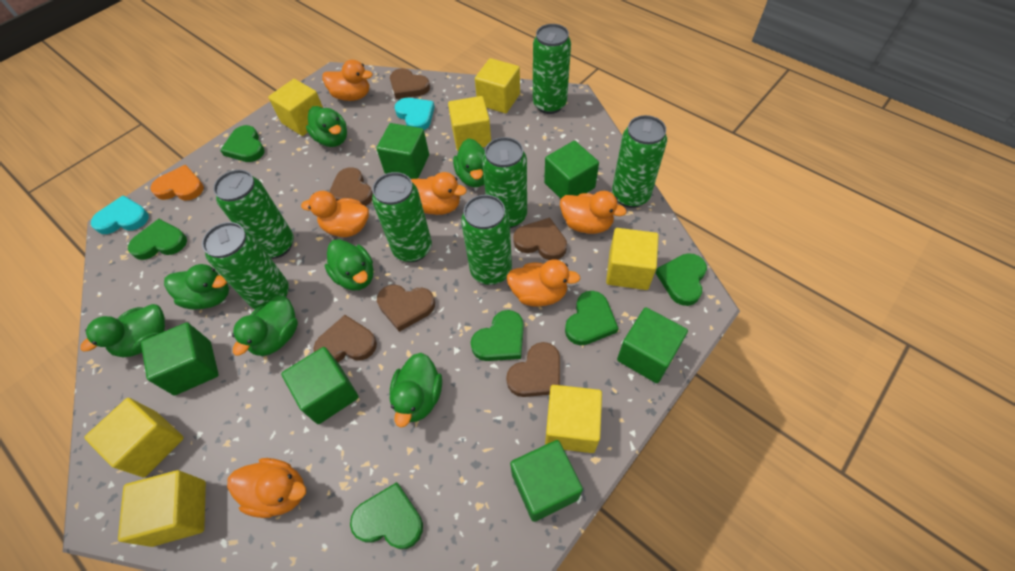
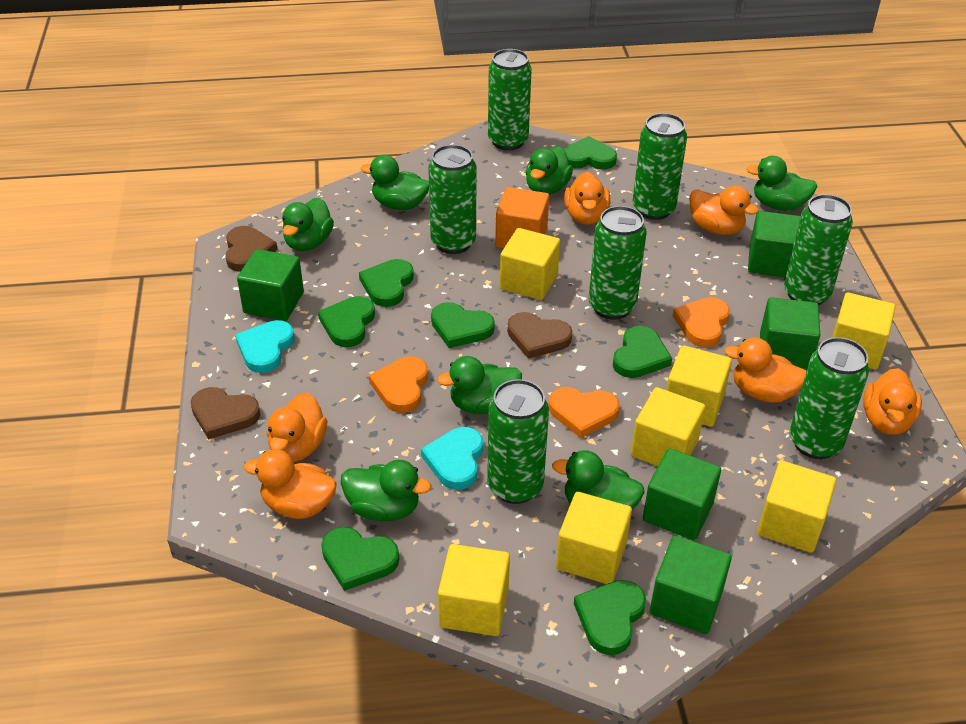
brown heart: 6 -> 3
green cube: 6 -> 5
green heart: 6 -> 7
orange cube: 0 -> 1
orange heart: 1 -> 3

